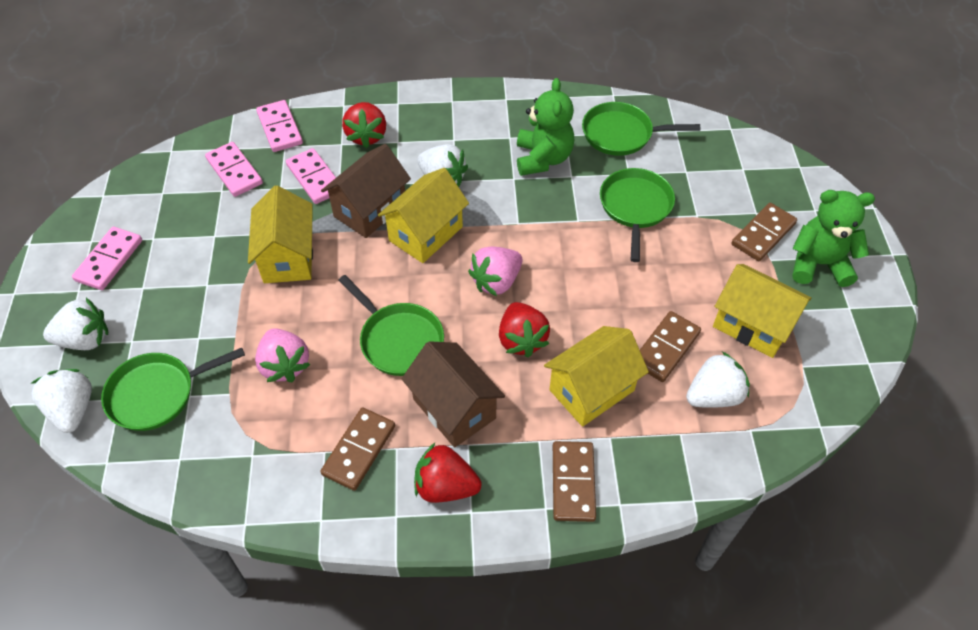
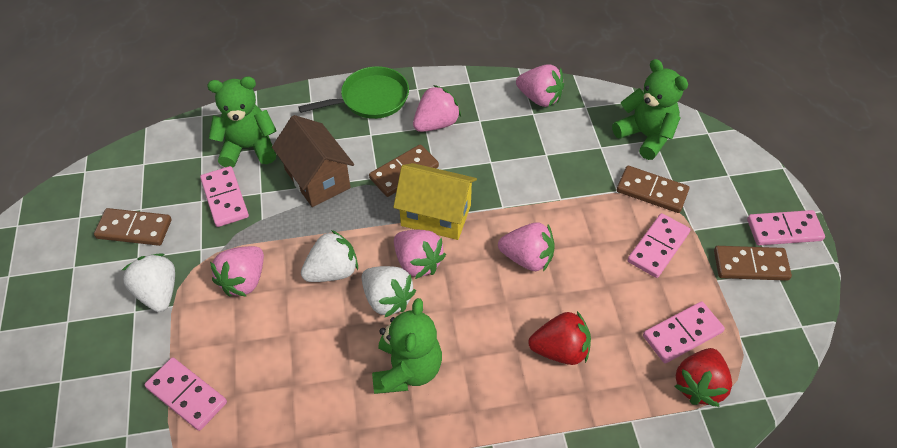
brown house: 2 -> 1
green pan: 4 -> 1
green teddy bear: 2 -> 3
pink domino: 4 -> 5
pink strawberry: 2 -> 5
red strawberry: 3 -> 2
white strawberry: 4 -> 3
yellow house: 4 -> 1

